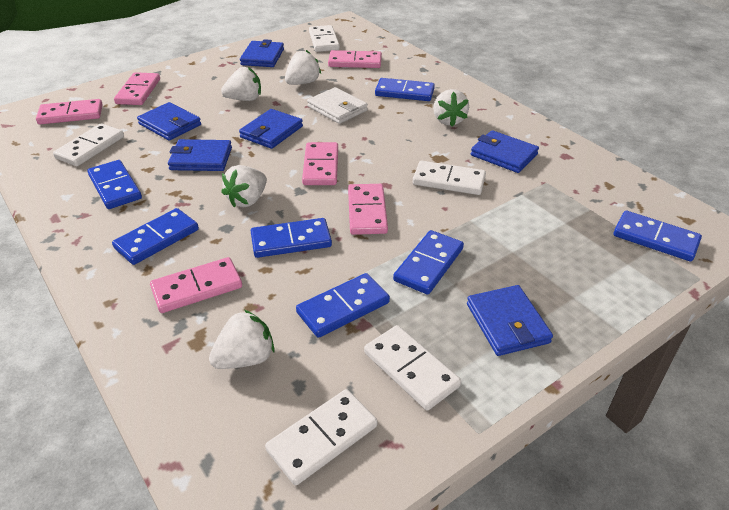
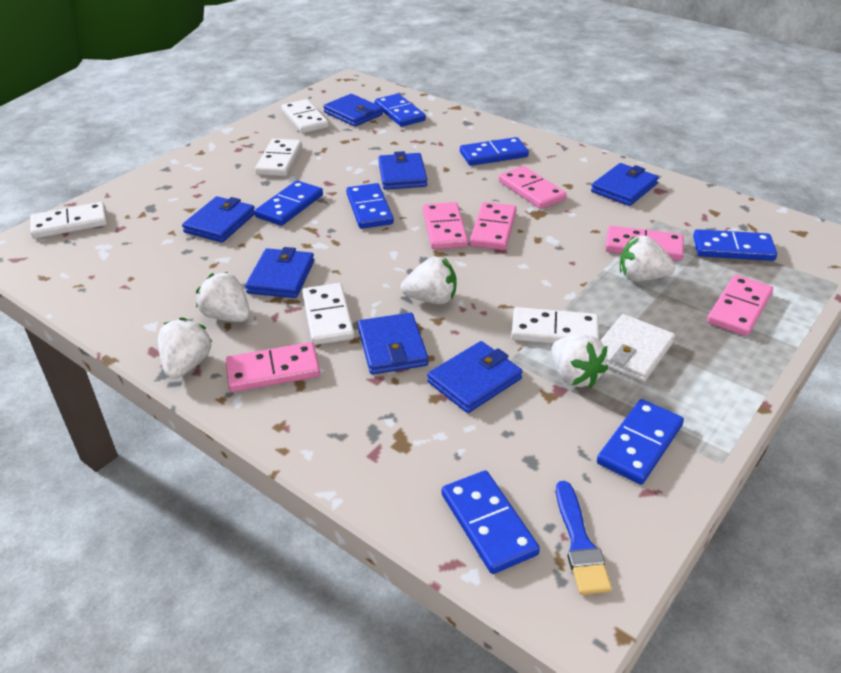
blue brush: 0 -> 1
blue wallet: 6 -> 7

